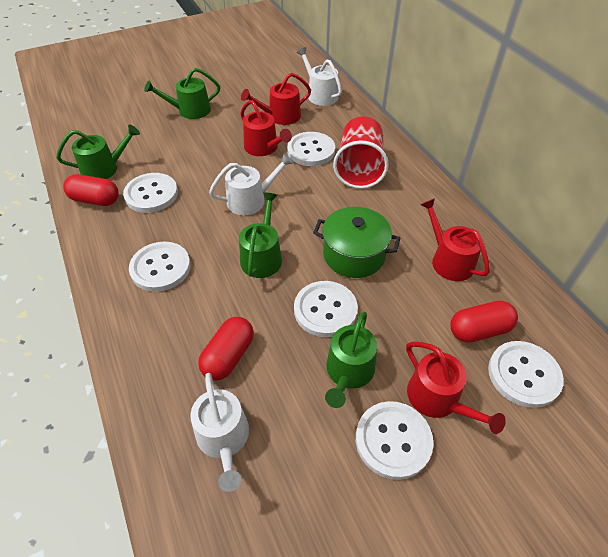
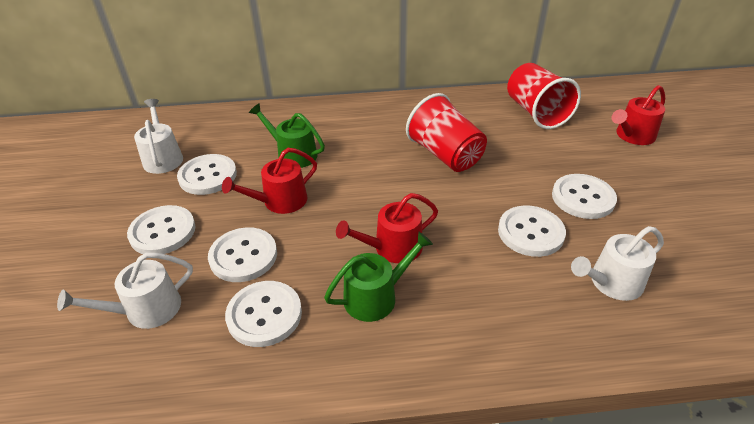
green pot: 1 -> 0
green watering can: 4 -> 2
red capsule: 3 -> 0
red cup: 1 -> 2
red watering can: 4 -> 3

